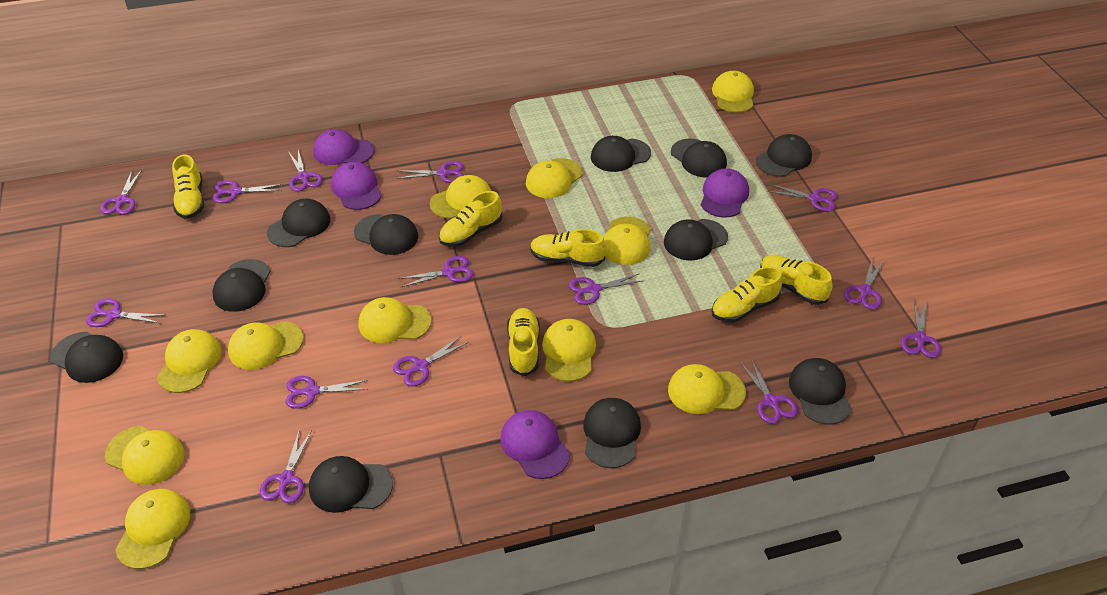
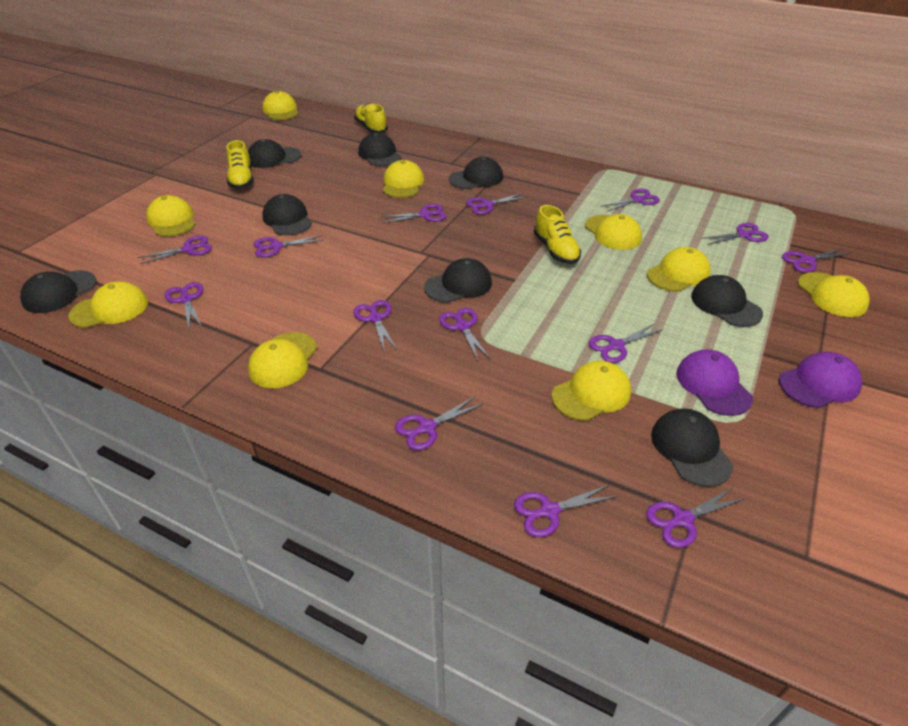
black cap: 11 -> 8
purple cap: 4 -> 2
yellow cap: 11 -> 9
yellow shoe: 6 -> 3

